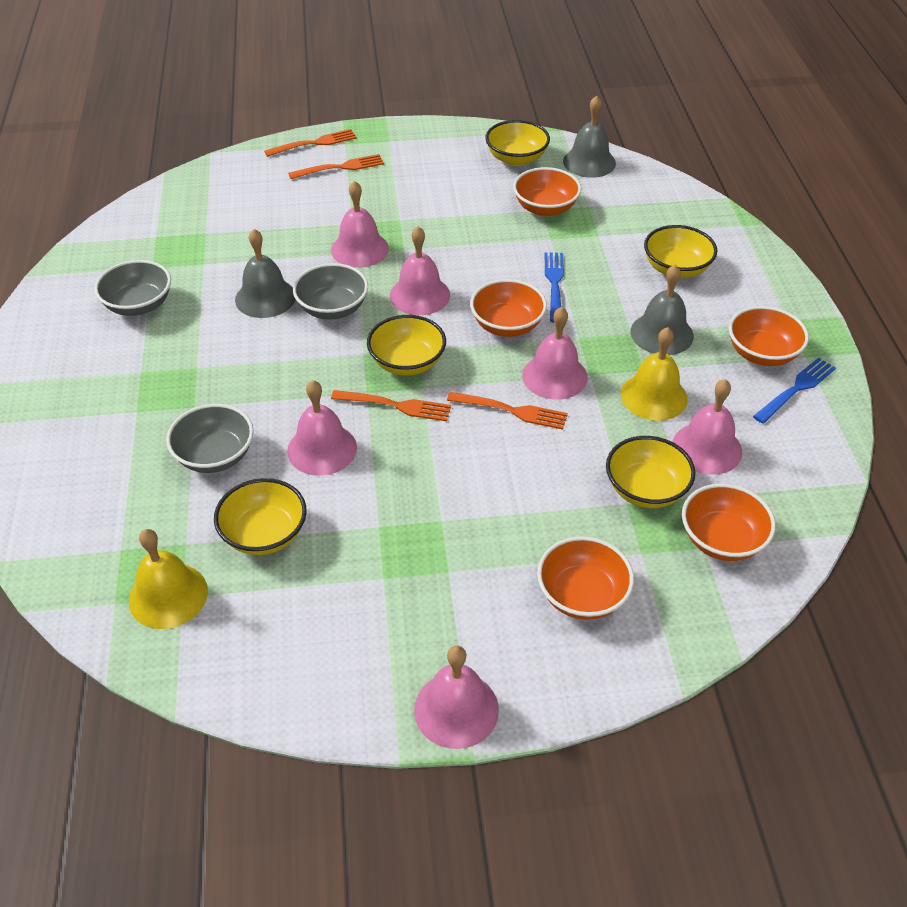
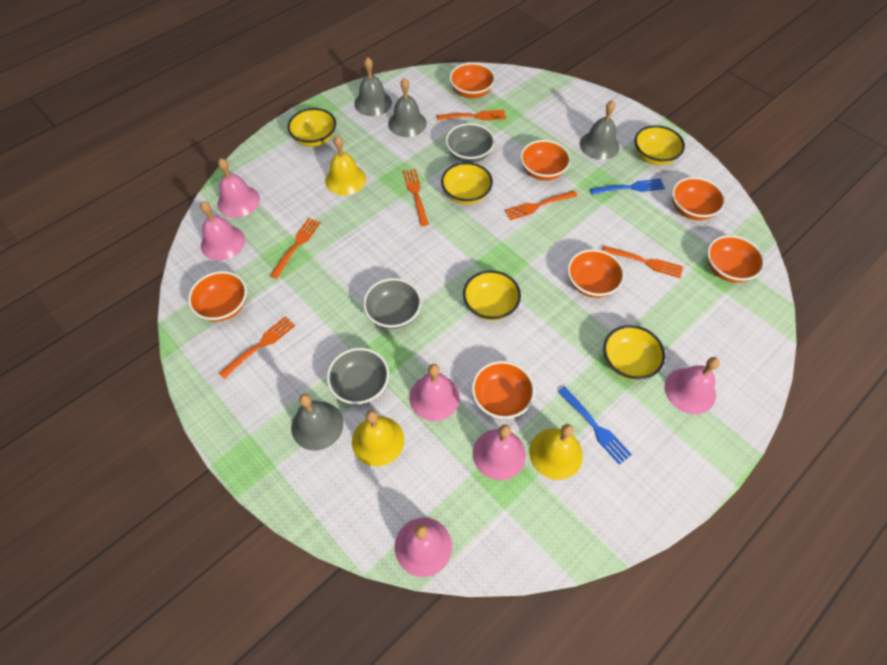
grey bell: 3 -> 4
orange bowl: 5 -> 7
orange fork: 4 -> 6
yellow bell: 2 -> 3

